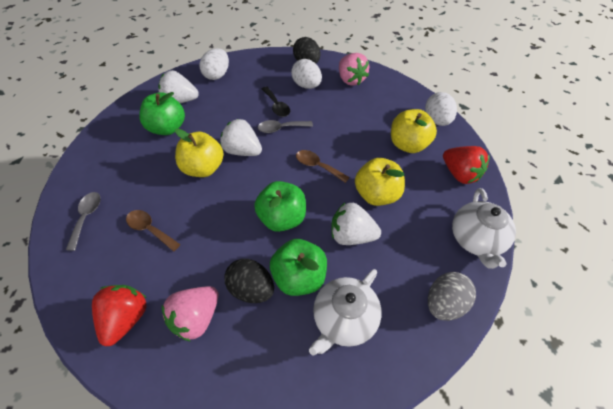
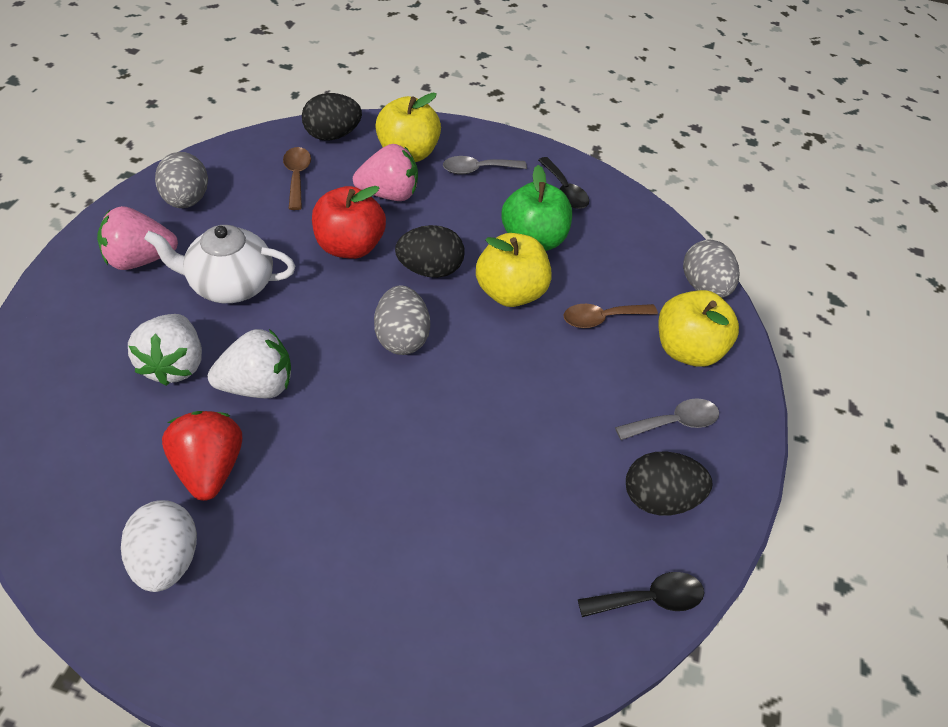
black egg: 2 -> 3
black spoon: 1 -> 2
green apple: 3 -> 1
grey egg: 1 -> 3
red apple: 0 -> 1
red strawberry: 2 -> 1
white egg: 3 -> 1
white strawberry: 3 -> 2
white teapot: 2 -> 1

